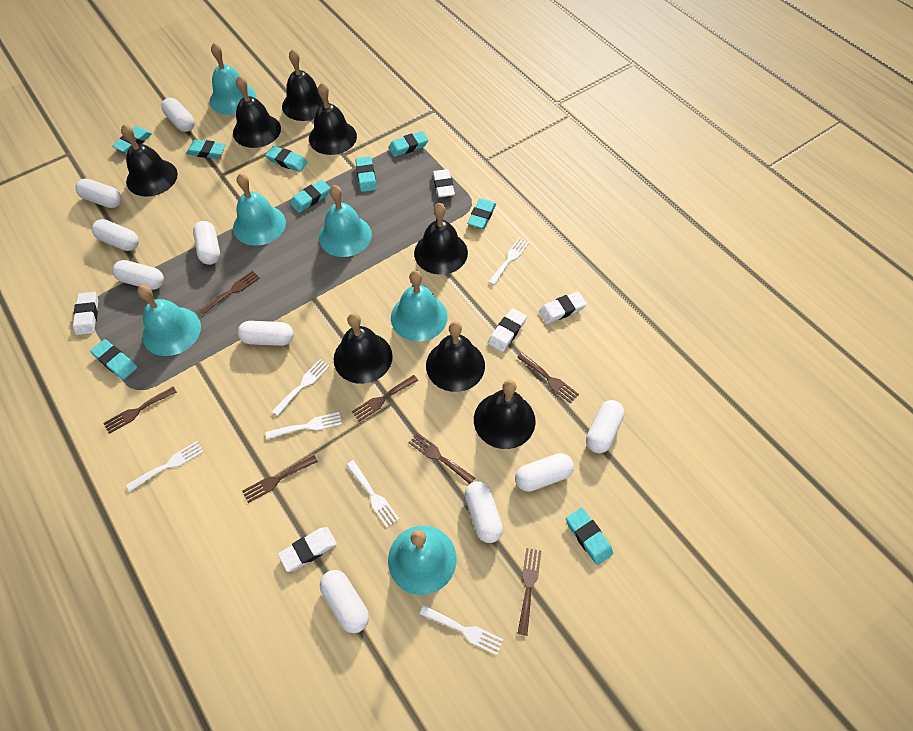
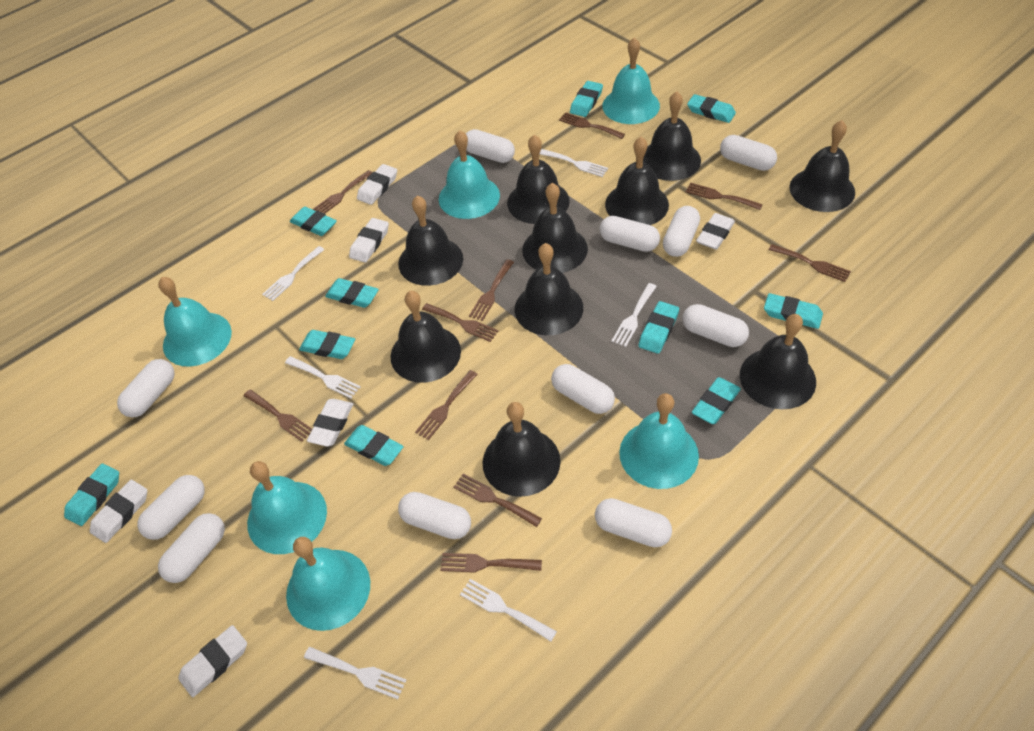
black bell: 8 -> 10
brown fork: 7 -> 10
turquoise eraser: 9 -> 10
white capsule: 10 -> 11
white eraser: 5 -> 6

